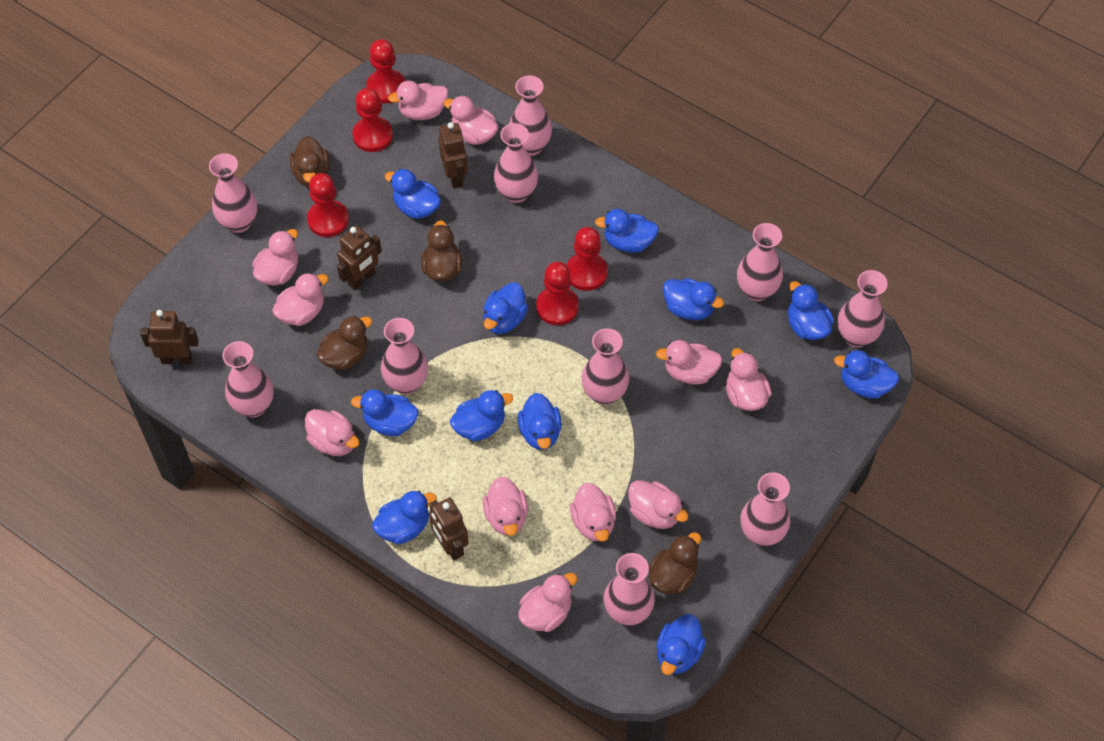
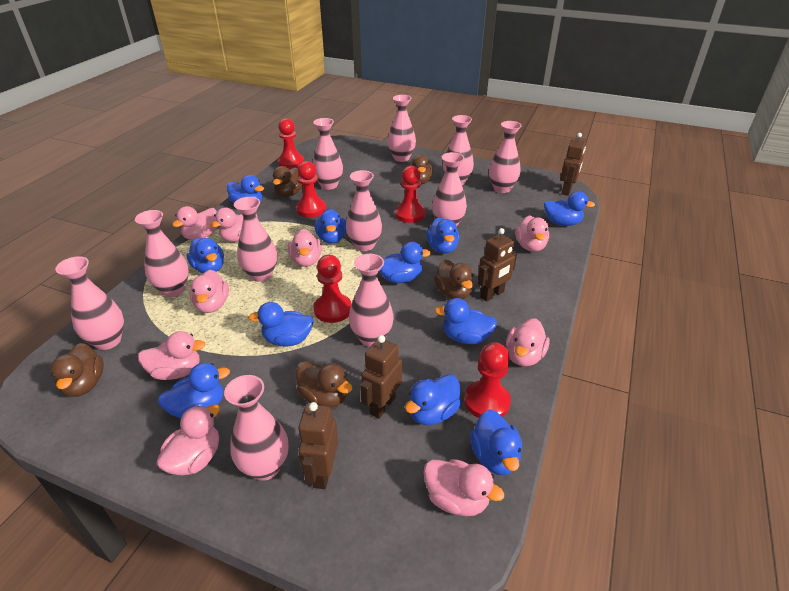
brown duck: 4 -> 5
pink duck: 11 -> 9
pink vase: 10 -> 11

